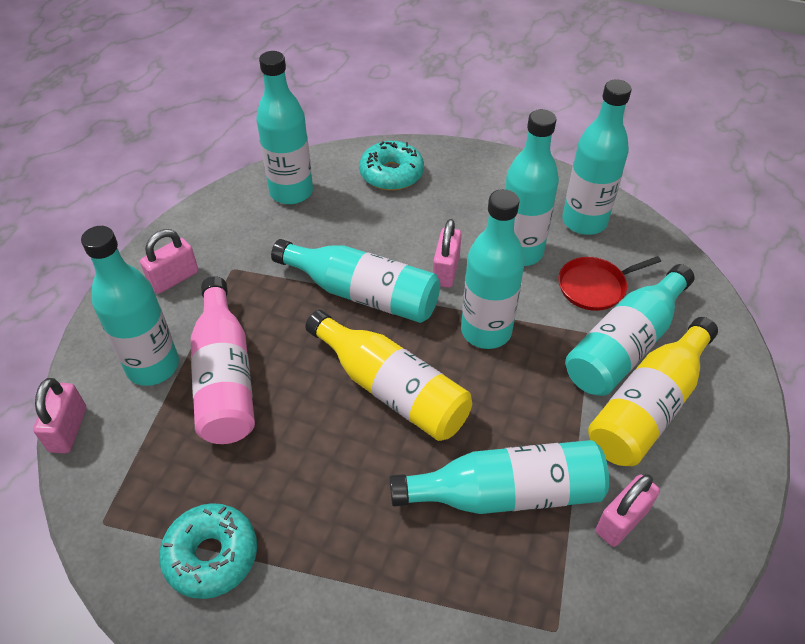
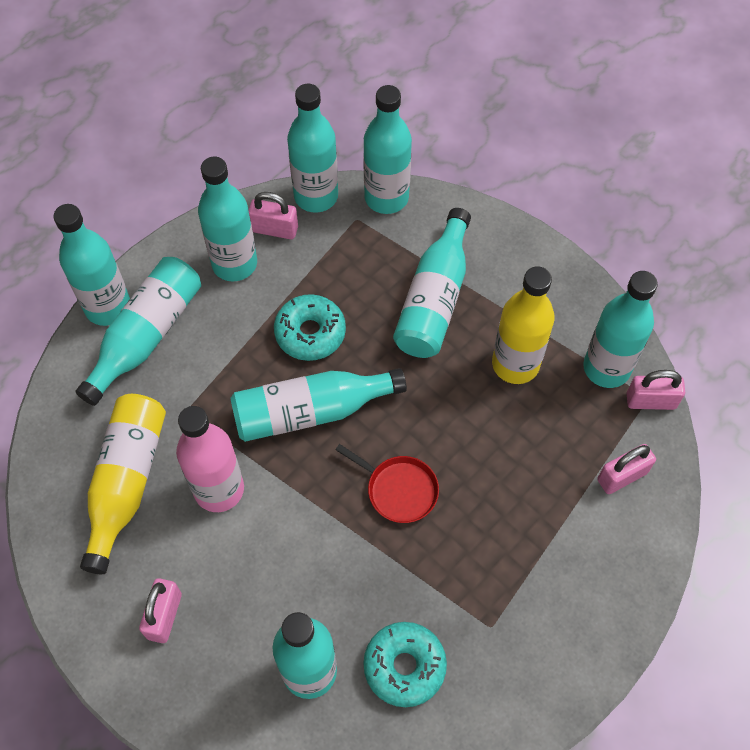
turquoise bottle: 8 -> 9

